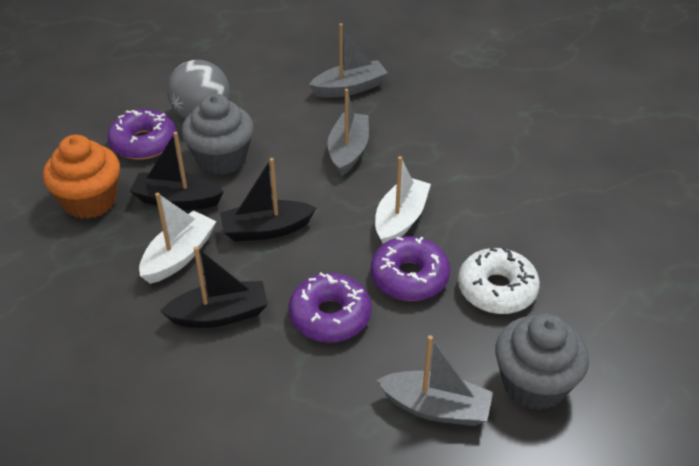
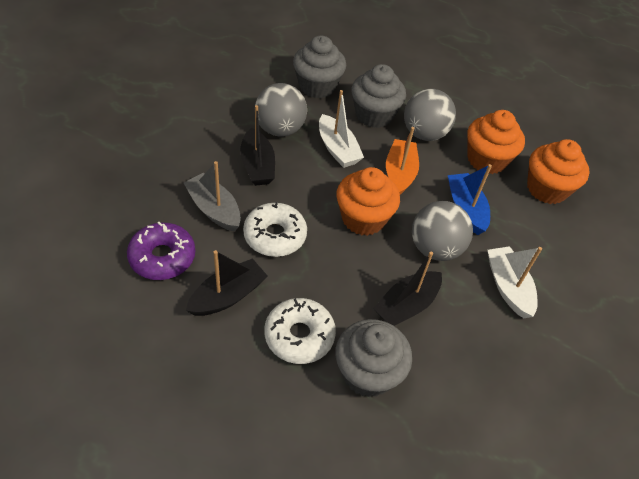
blue boat: 0 -> 1
grey ball: 1 -> 3
grey boat: 3 -> 1
grey cupcake: 2 -> 3
orange boat: 0 -> 1
orange cupcake: 1 -> 3
purple donut: 3 -> 1
white donut: 1 -> 2

